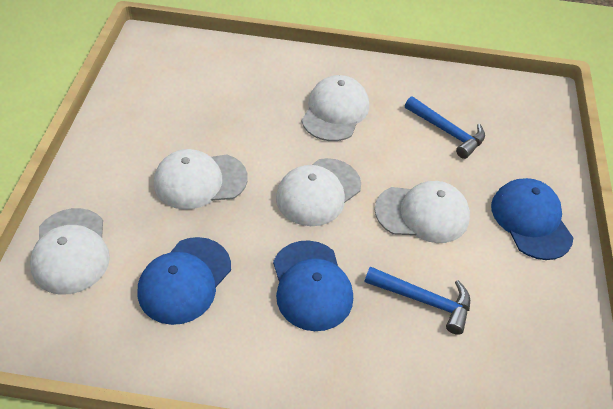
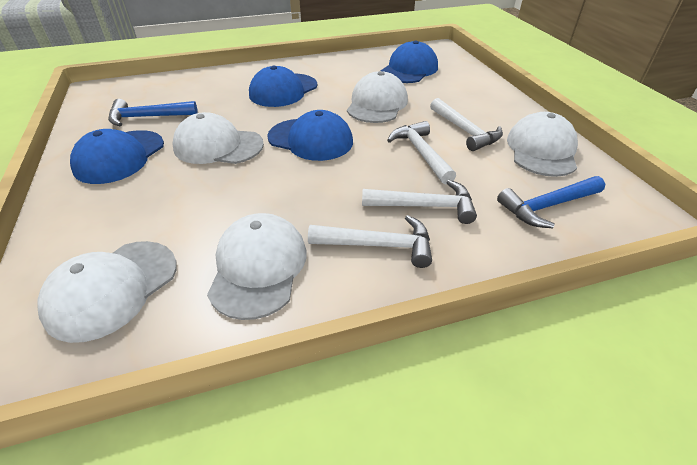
blue cap: 3 -> 4
white hammer: 0 -> 4

